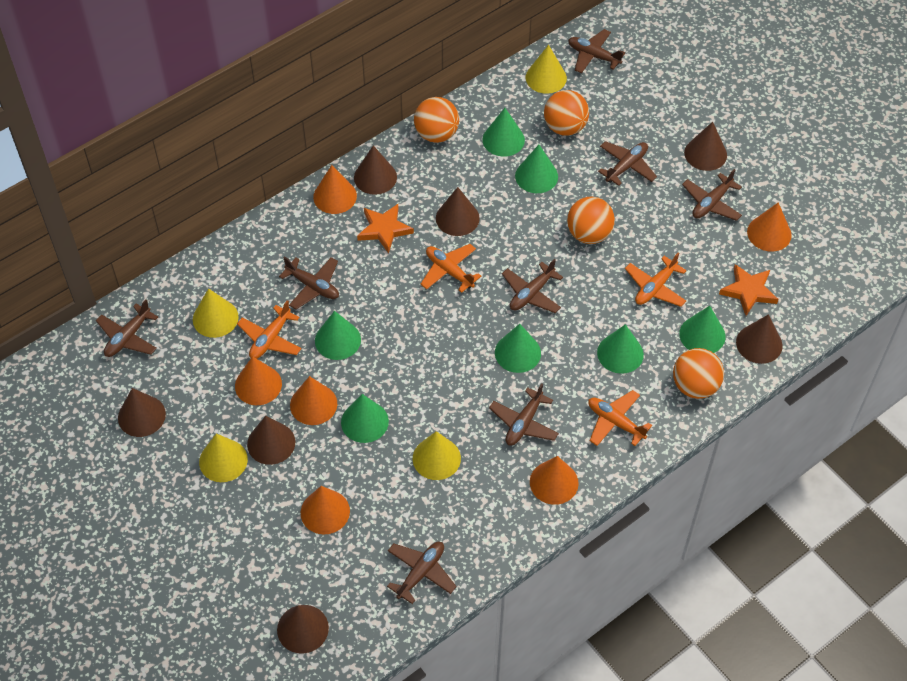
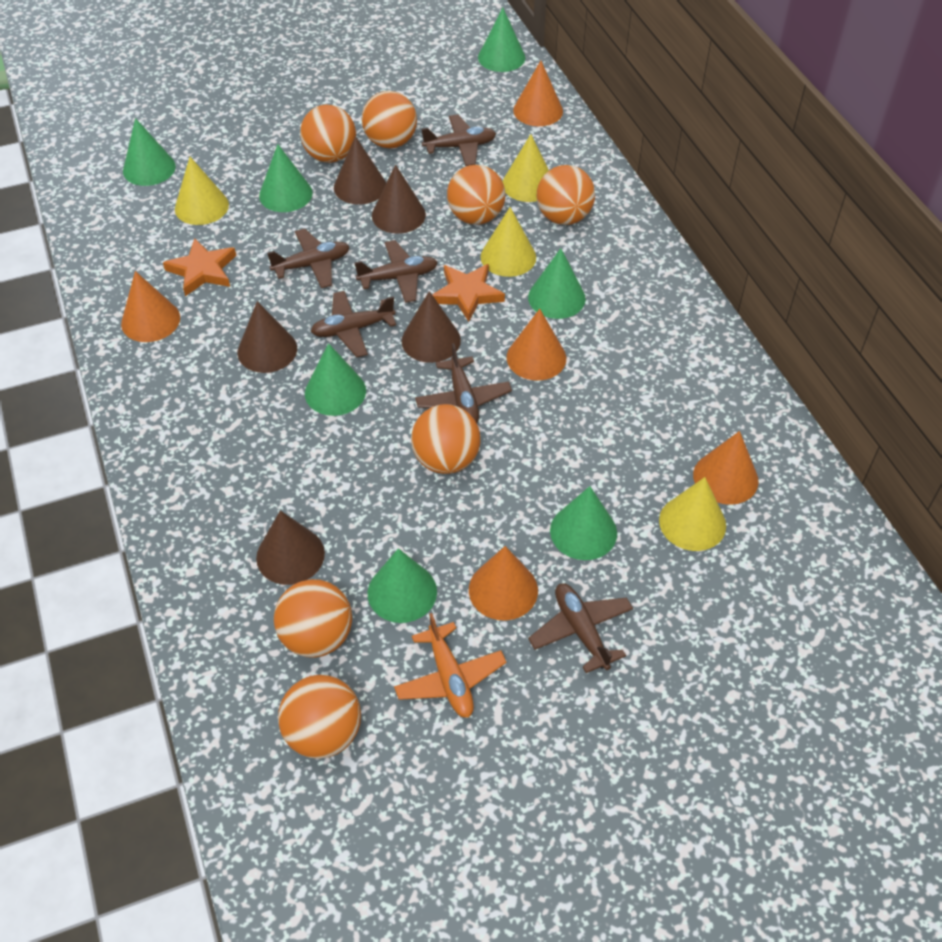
brown cone: 7 -> 5
brown plane: 8 -> 6
orange ball: 4 -> 7
orange cone: 6 -> 5
orange plane: 4 -> 1

